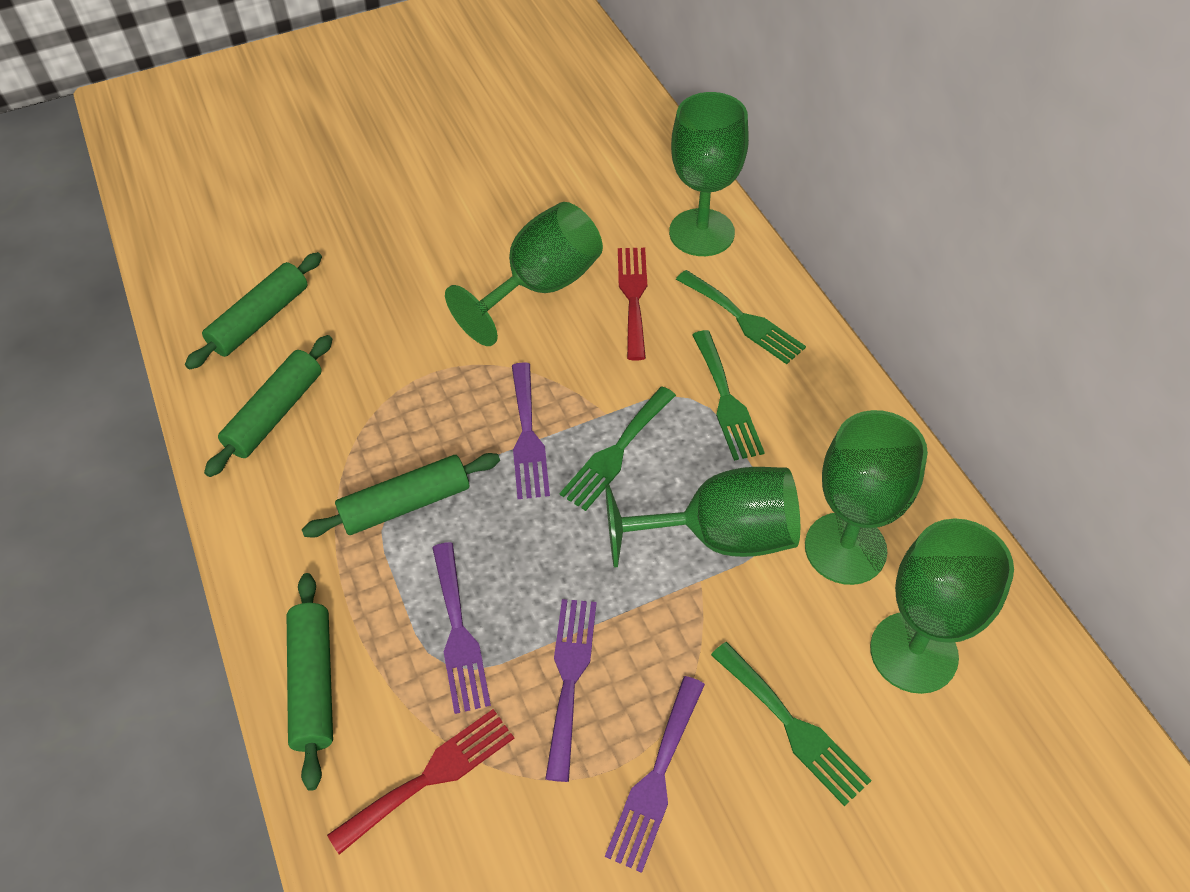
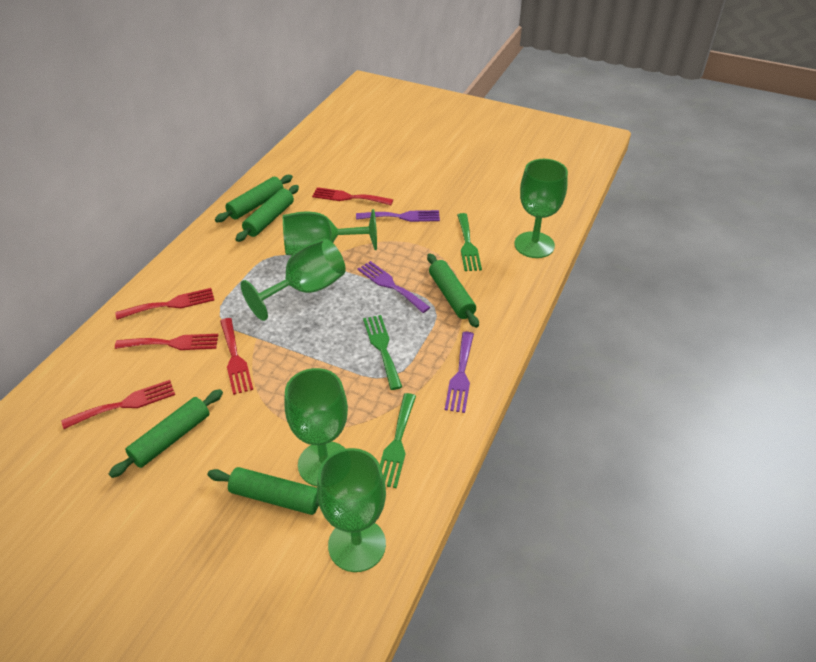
green fork: 4 -> 3
green rolling pin: 4 -> 5
purple fork: 4 -> 3
red fork: 2 -> 5

